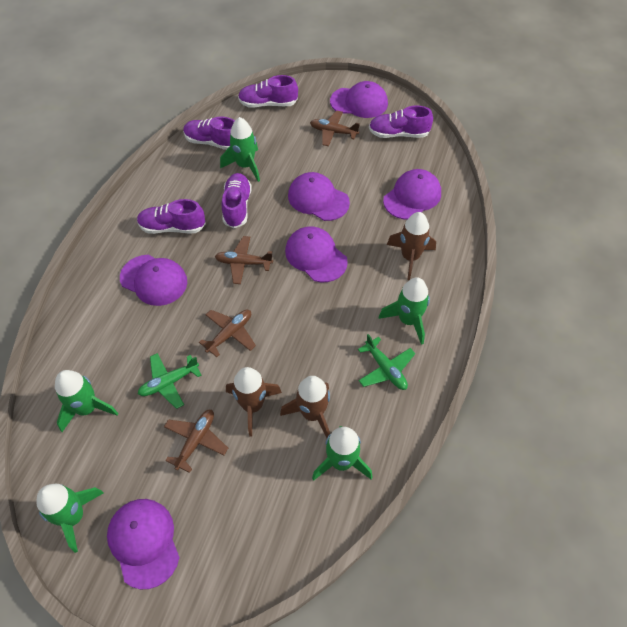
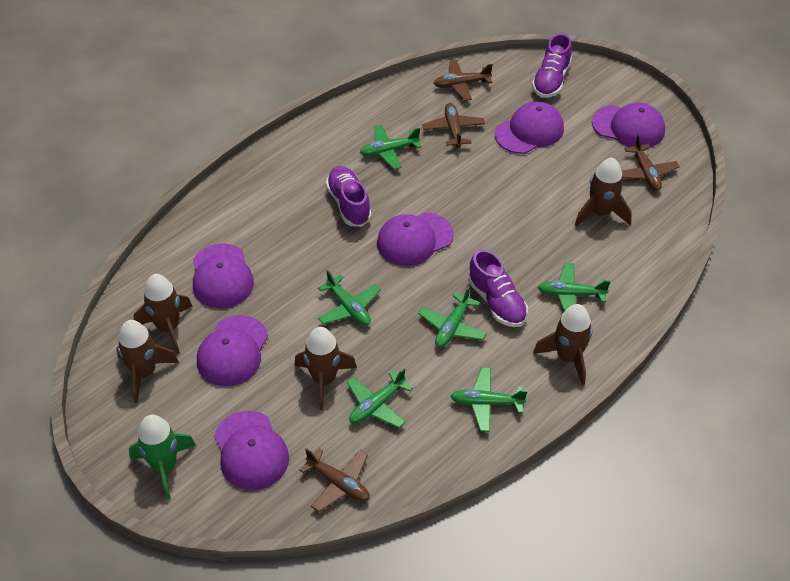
brown rocket: 3 -> 5
green plane: 2 -> 6
green rocket: 5 -> 1
purple shoe: 5 -> 3

